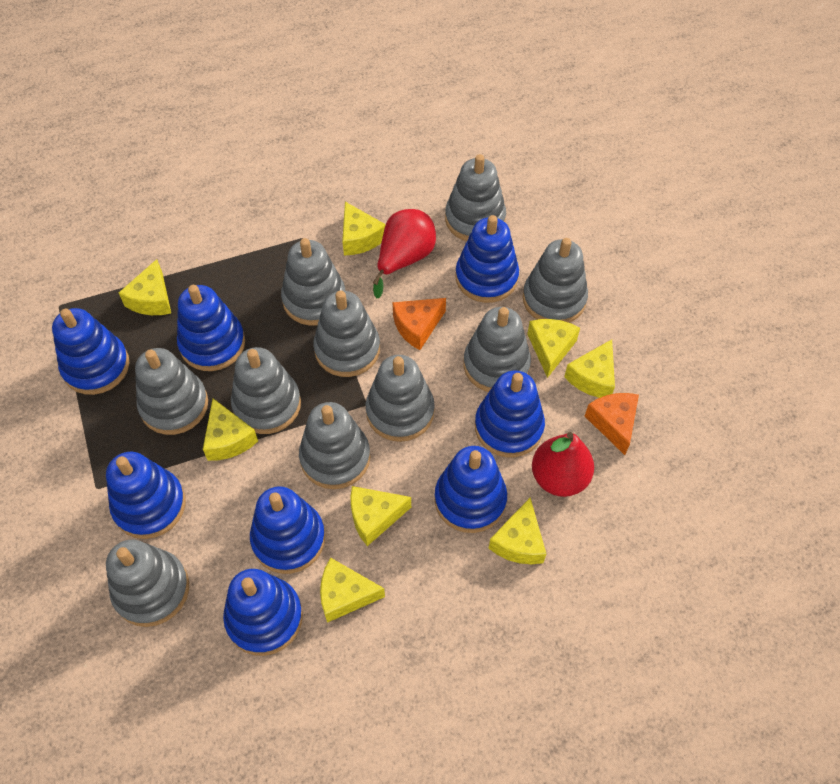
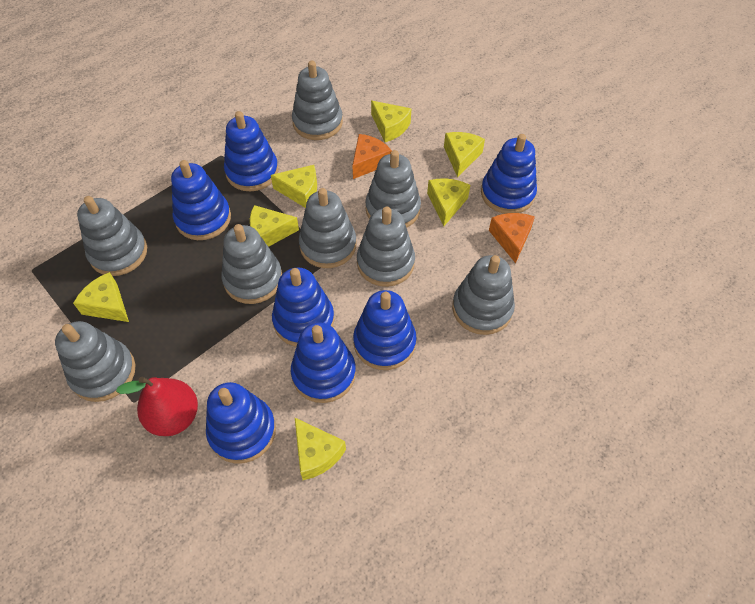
blue stacking toy: 8 -> 7
grey stacking toy: 10 -> 8
red pear: 2 -> 1
yellow cheese: 8 -> 7

